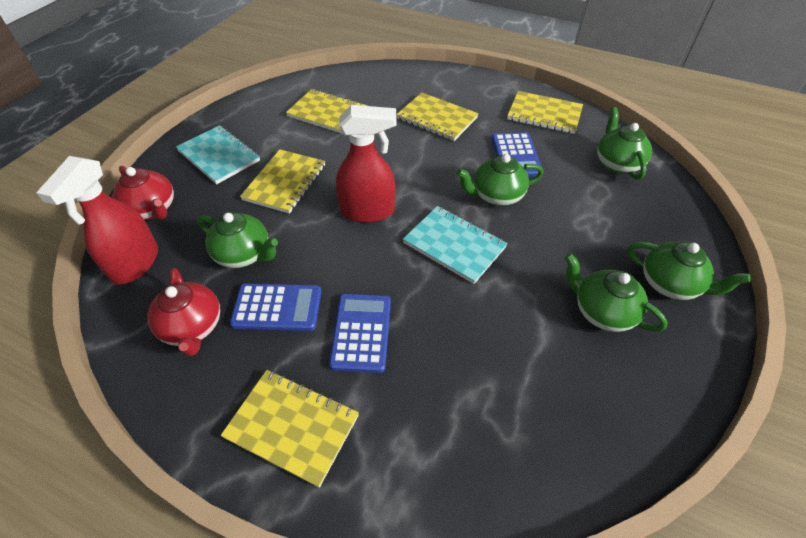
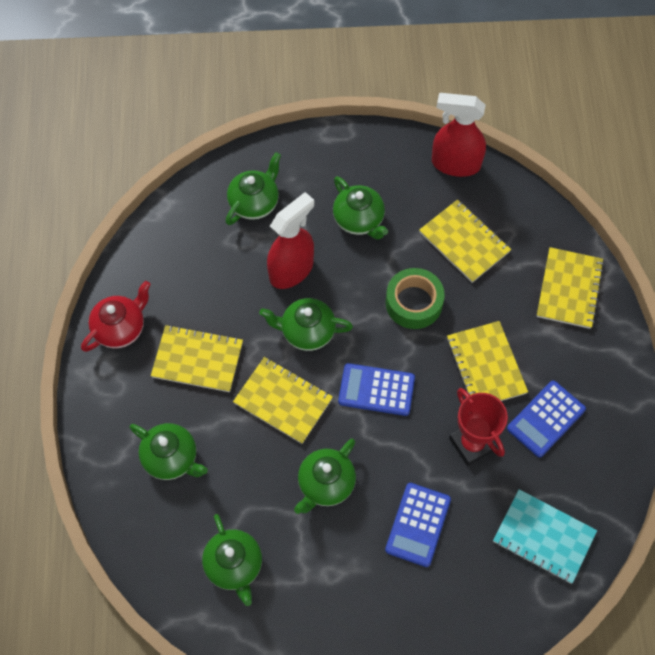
green tape: 0 -> 1
green teapot: 5 -> 6
red teapot: 2 -> 1
red trophy: 0 -> 1
turquoise notebook: 2 -> 1

